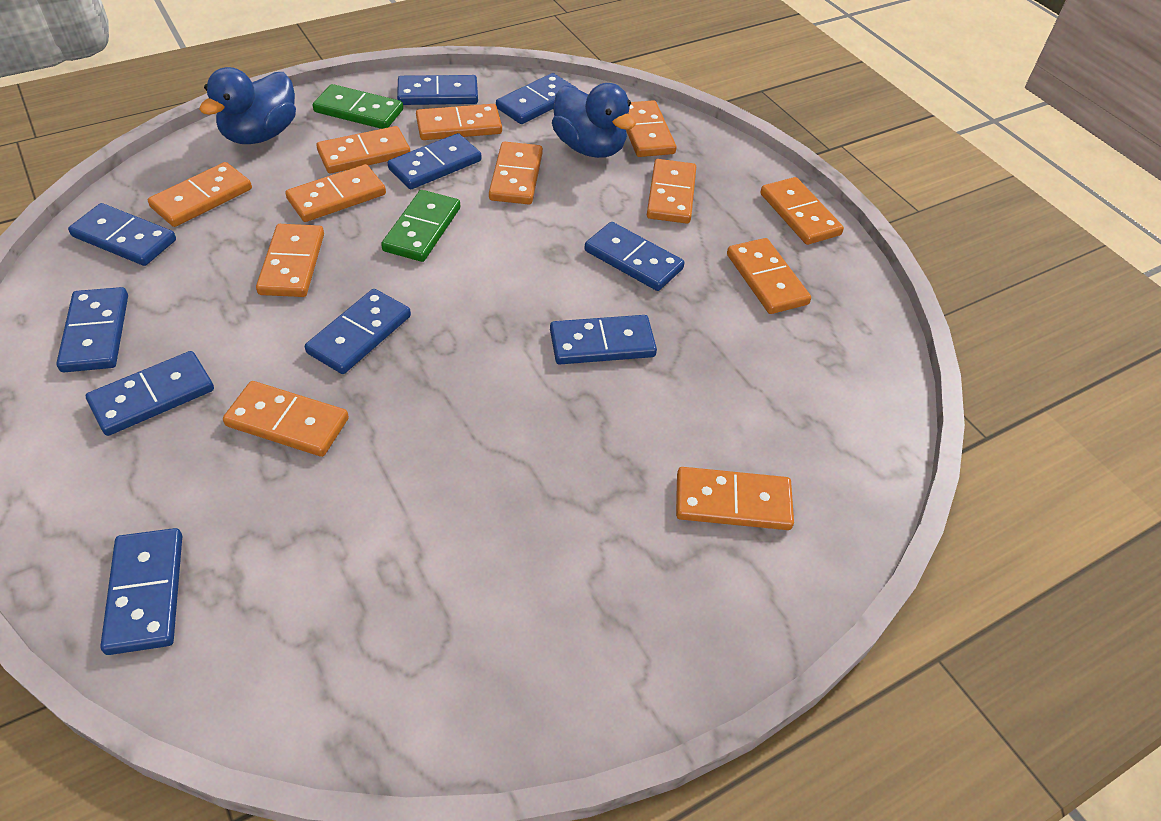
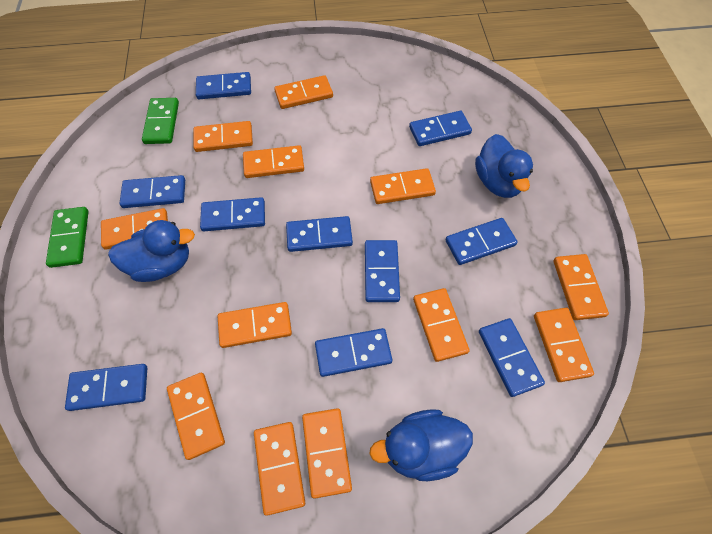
blue duck: 2 -> 3

